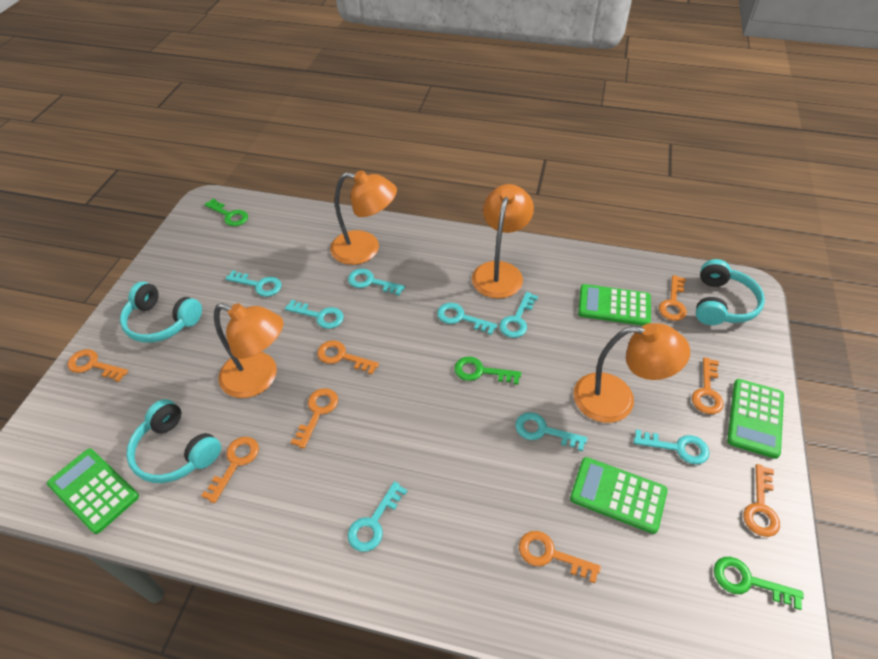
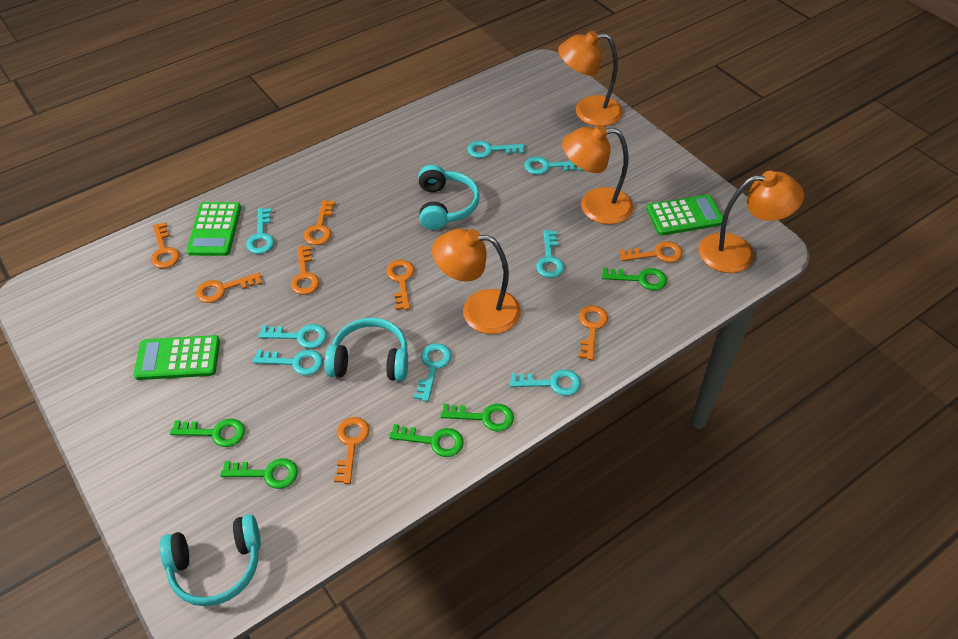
green calculator: 4 -> 3
green key: 3 -> 5

